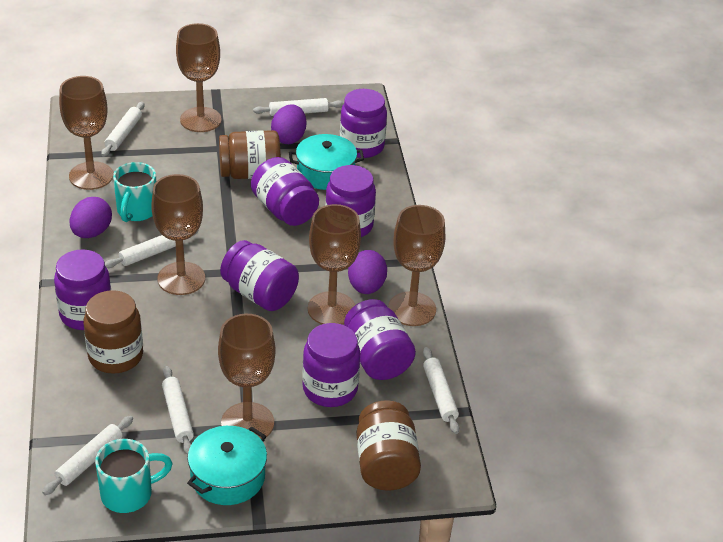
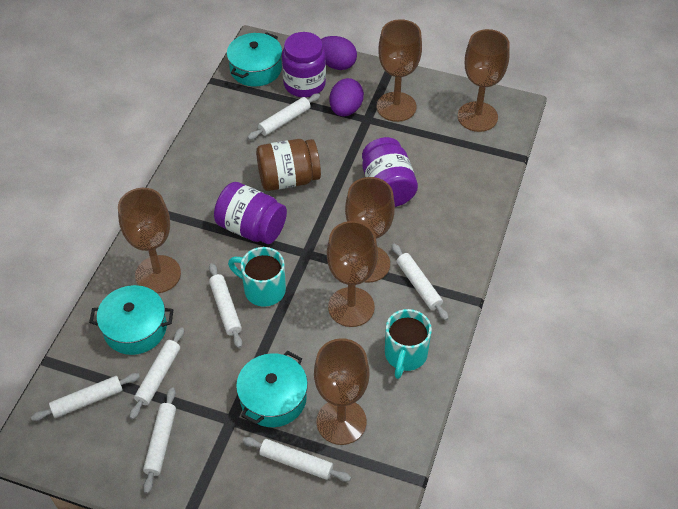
brown jar: 3 -> 1
purple egg: 3 -> 2
purple jar: 7 -> 3
turquoise pot: 2 -> 3
white rolling pin: 6 -> 7

